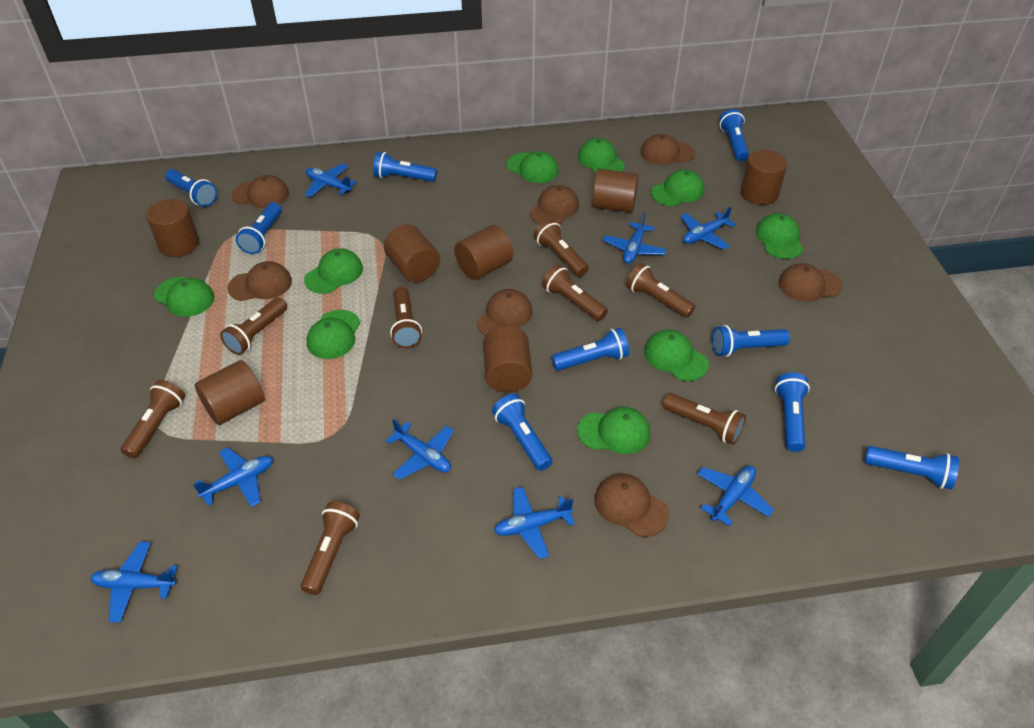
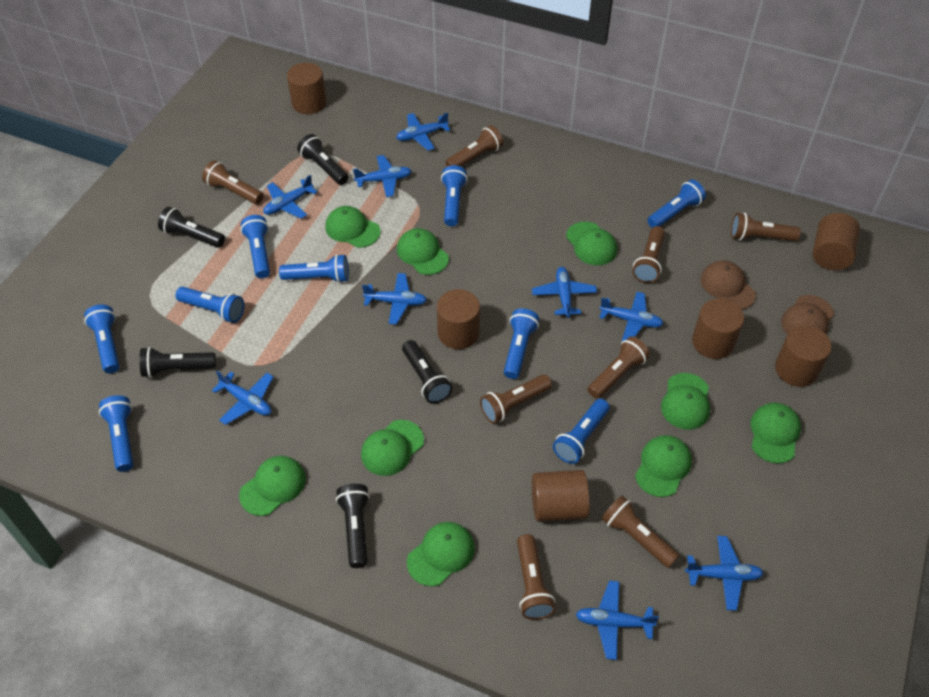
black flashlight: 0 -> 5
blue plane: 8 -> 9
brown cap: 7 -> 2
brown cylinder: 7 -> 6

